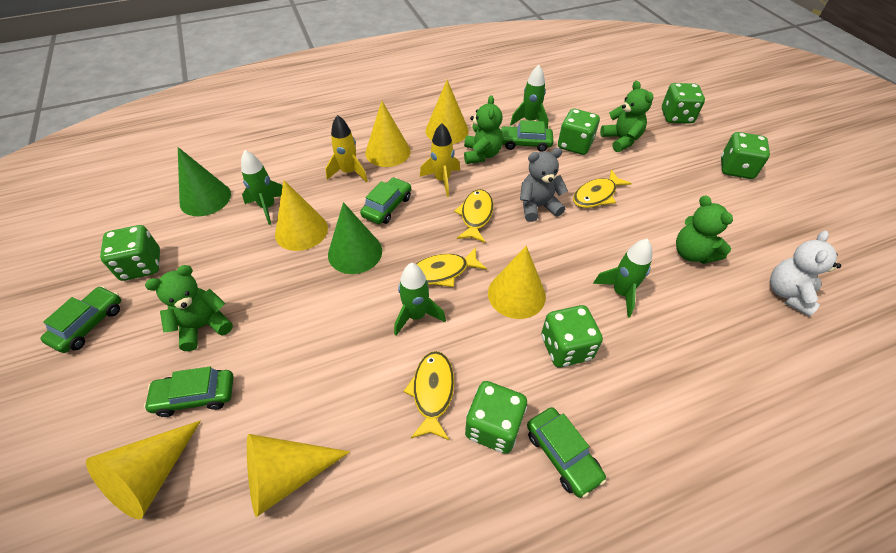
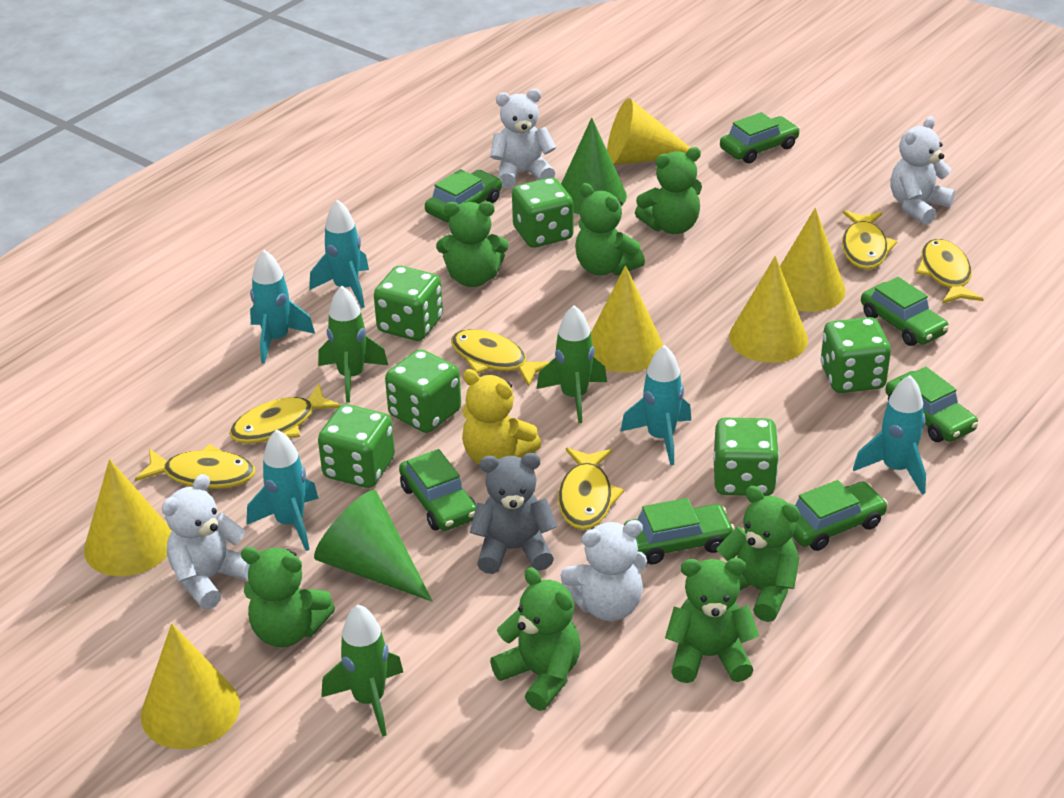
green car: 5 -> 7
green rocket: 4 -> 3
green teddy bear: 4 -> 7
turquoise rocket: 0 -> 5
white teddy bear: 1 -> 4
yellow fish: 4 -> 6
yellow rocket: 2 -> 0
yellow teddy bear: 0 -> 1

